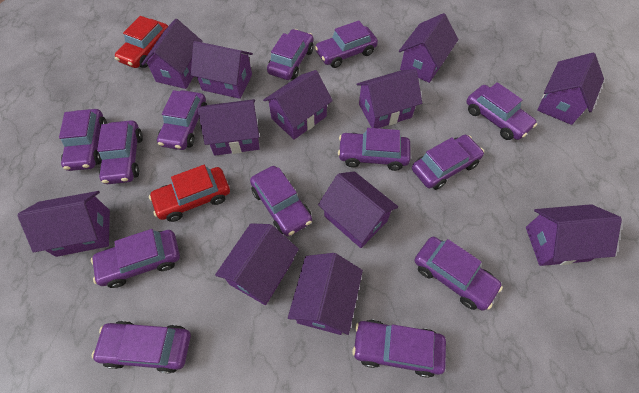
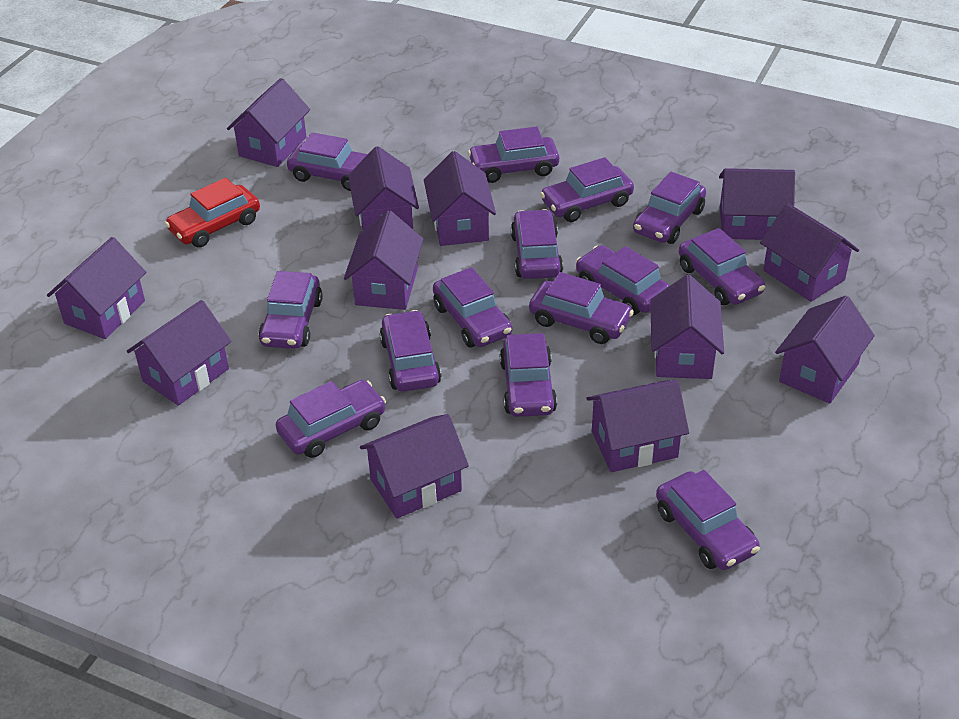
purple car: 13 -> 14
red car: 2 -> 1

